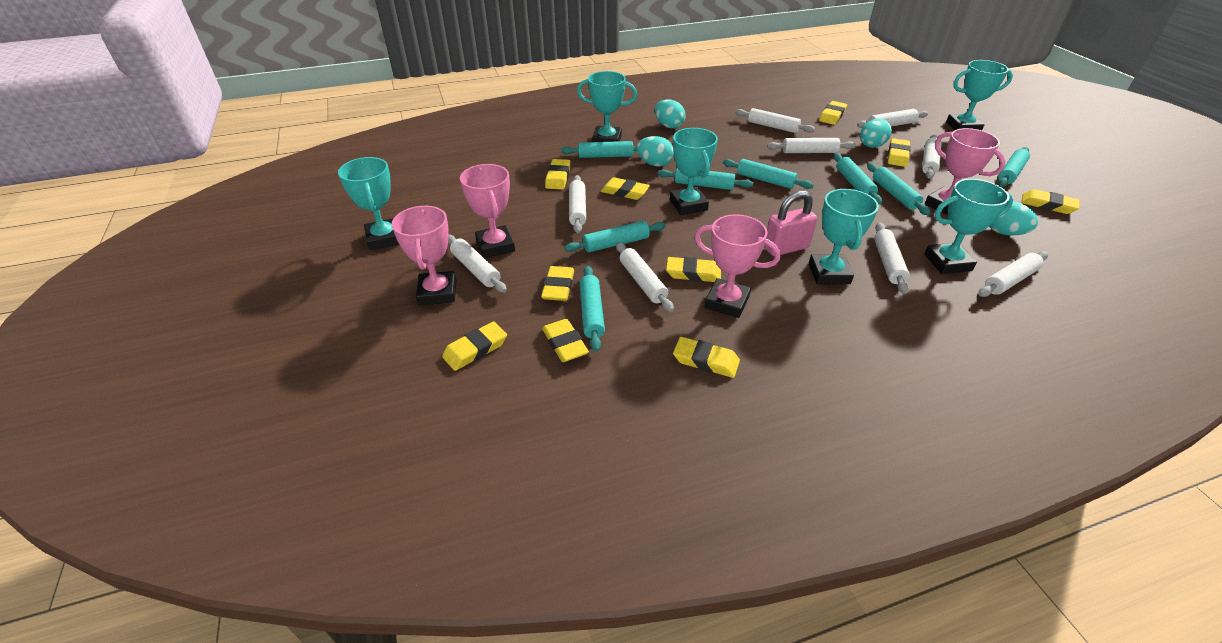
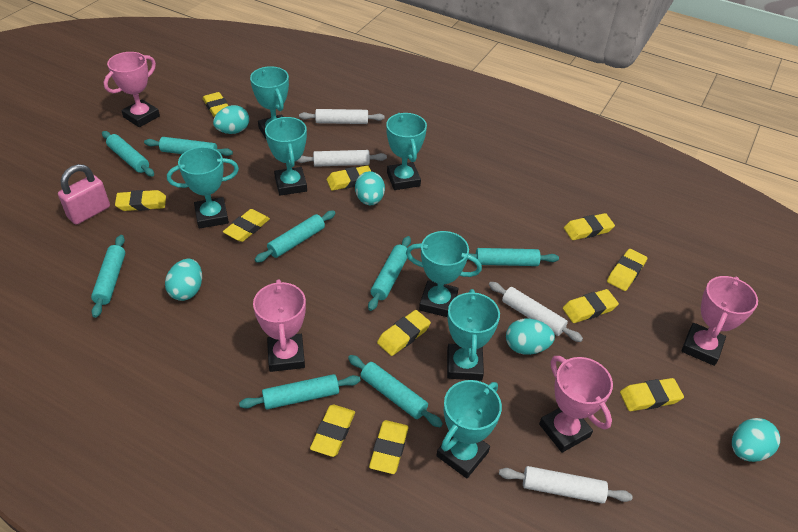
turquoise egg: 4 -> 5
turquoise trophy: 6 -> 7
white rolling pin: 9 -> 4
yellow eraser: 10 -> 11

